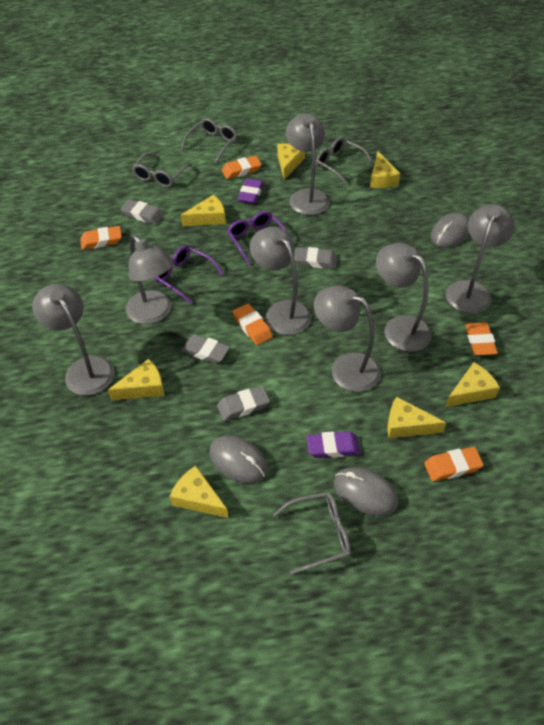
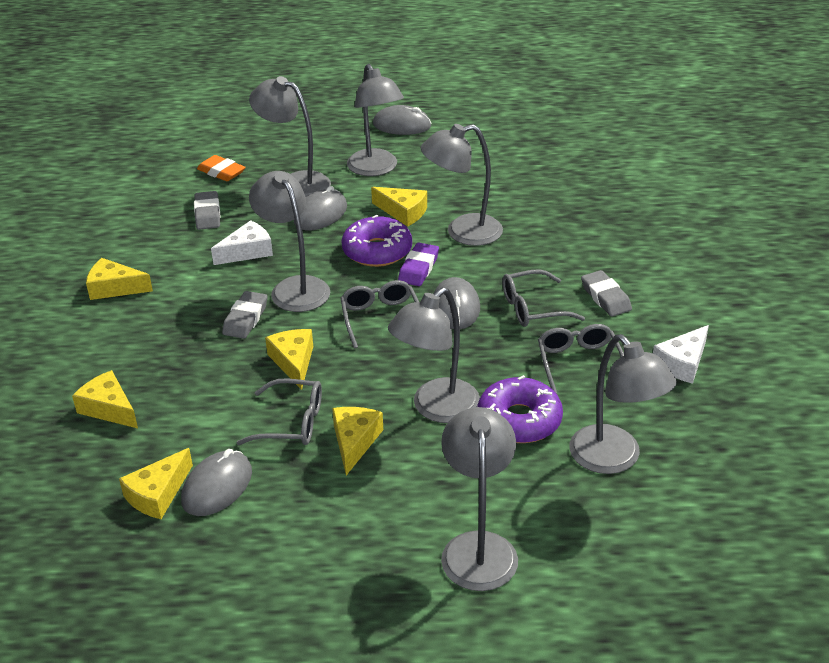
grey eraser: 4 -> 3
grey mouse: 3 -> 4
orange eraser: 5 -> 1
purple donut: 0 -> 2
purple eraser: 2 -> 1
purple glasses: 2 -> 0
white cheese: 0 -> 2
yellow cheese: 7 -> 6

